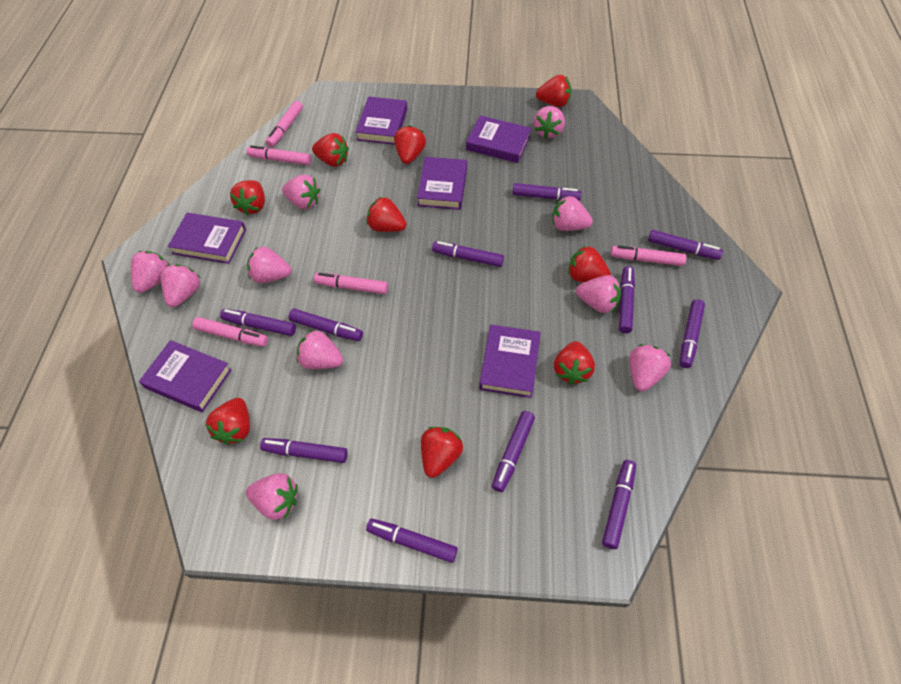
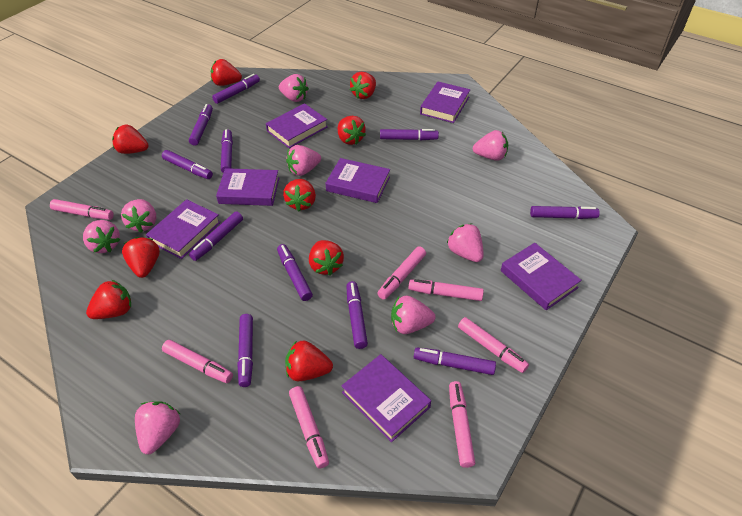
pink marker: 5 -> 7
pink strawberry: 10 -> 8
purple book: 6 -> 7

